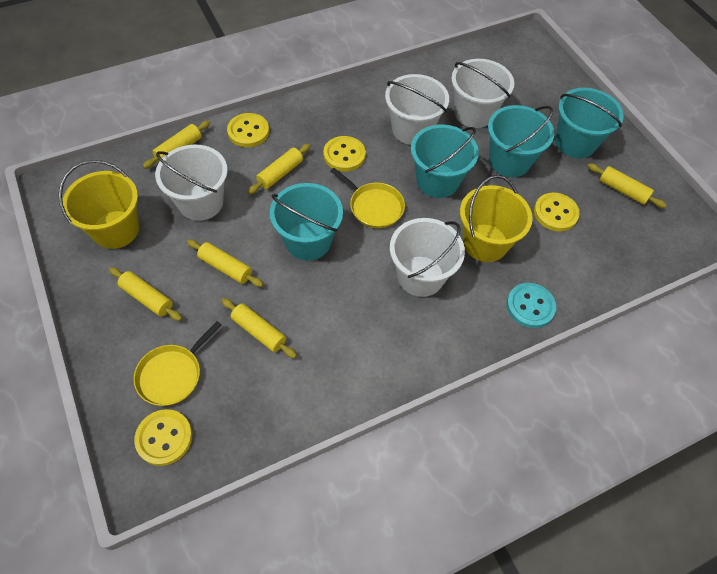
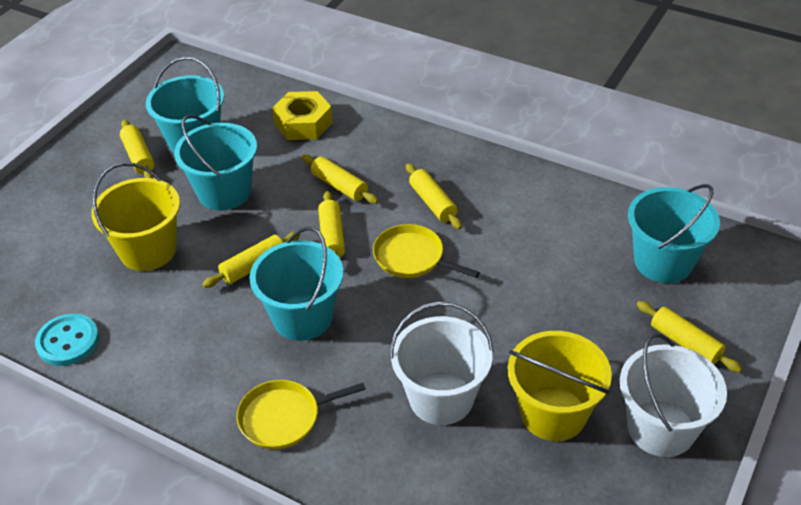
white bucket: 4 -> 2
yellow button: 4 -> 0
yellow nut: 0 -> 1

